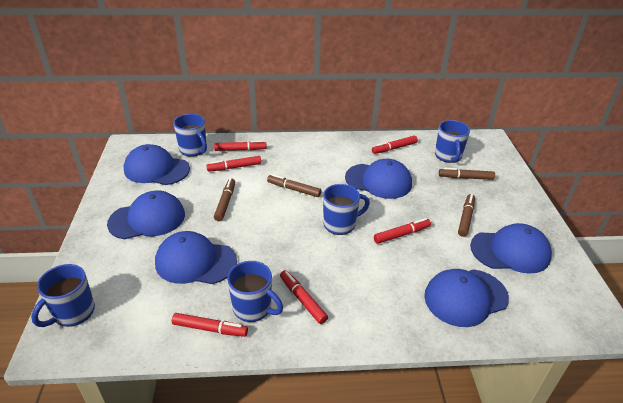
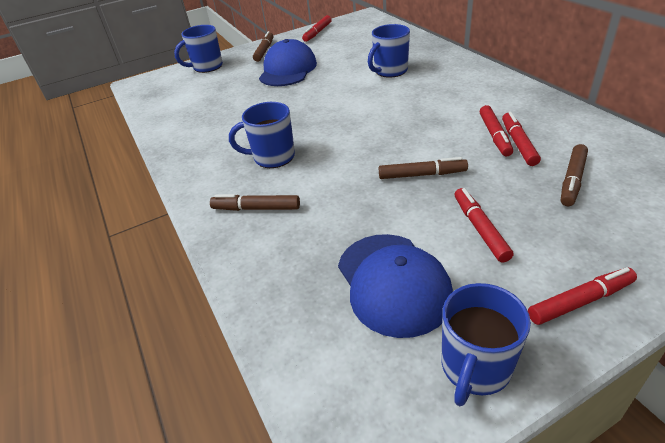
blue cap: 6 -> 2
blue mug: 5 -> 4
red marker: 6 -> 5

